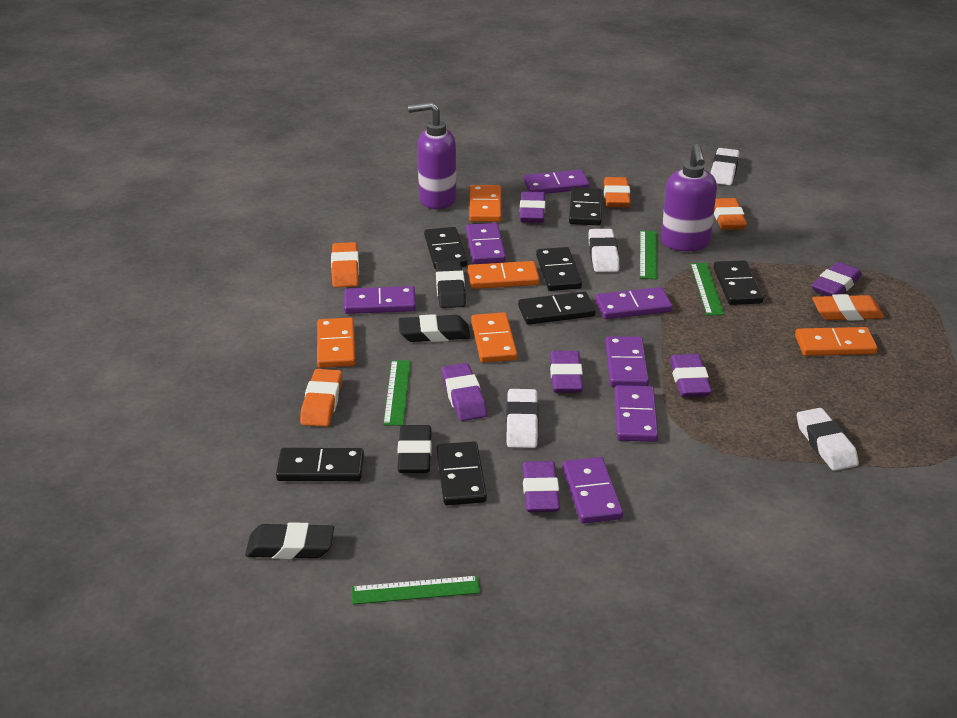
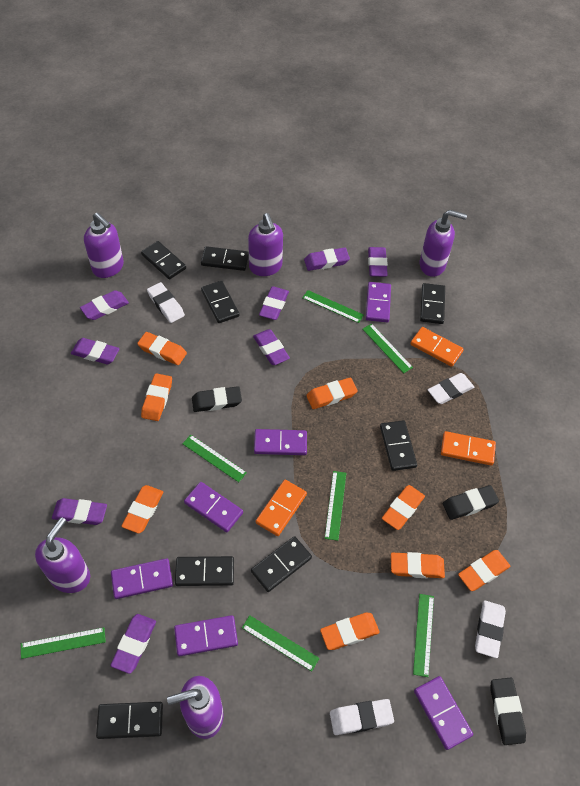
black domino: 7 -> 8
black eraser: 4 -> 3
green ruler: 4 -> 7
orange domino: 5 -> 3
orange eraser: 5 -> 8
purple domino: 7 -> 6
purple eraser: 6 -> 8
purple soap dispenser: 2 -> 5

